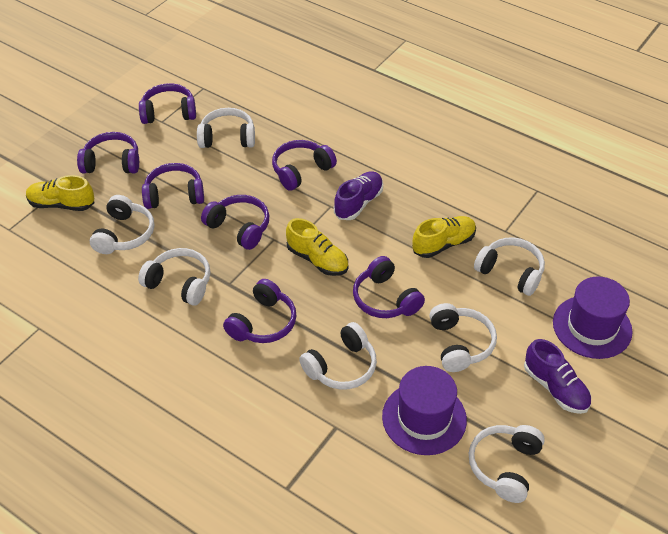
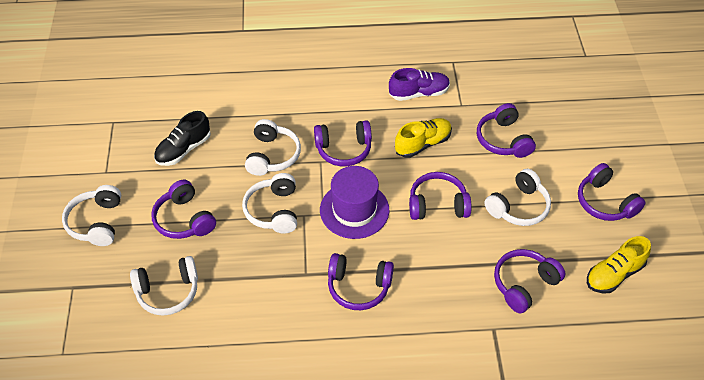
black shoe: 0 -> 1
purple hat: 2 -> 1
purple shoe: 2 -> 1
white headphones: 7 -> 5
yellow shoe: 3 -> 2

